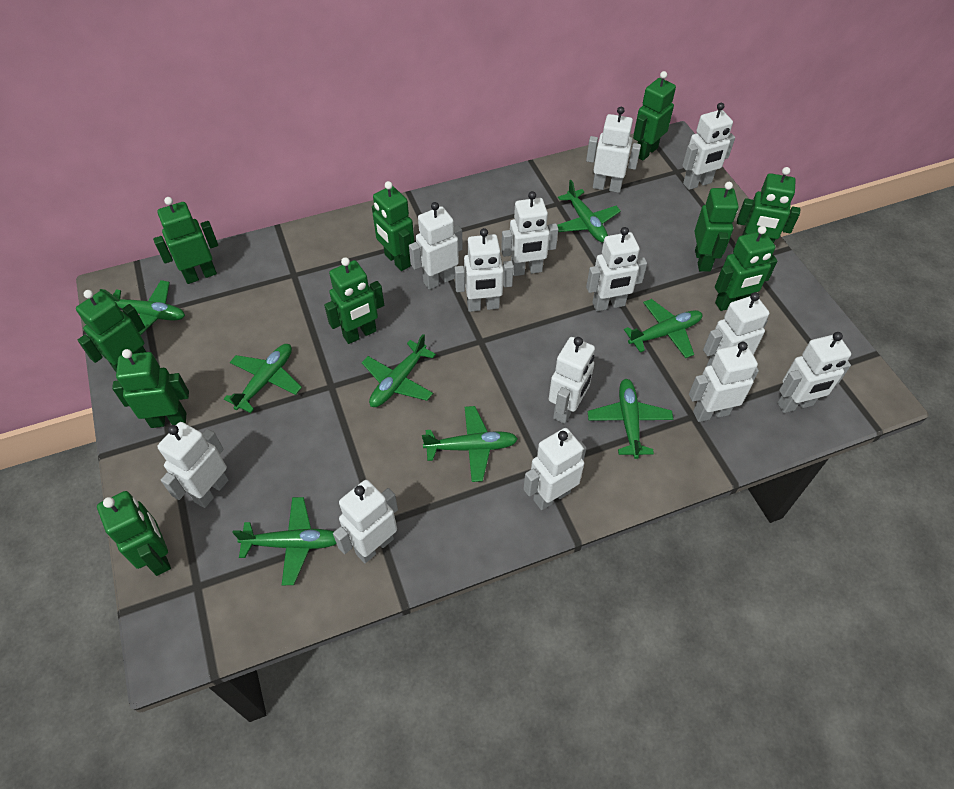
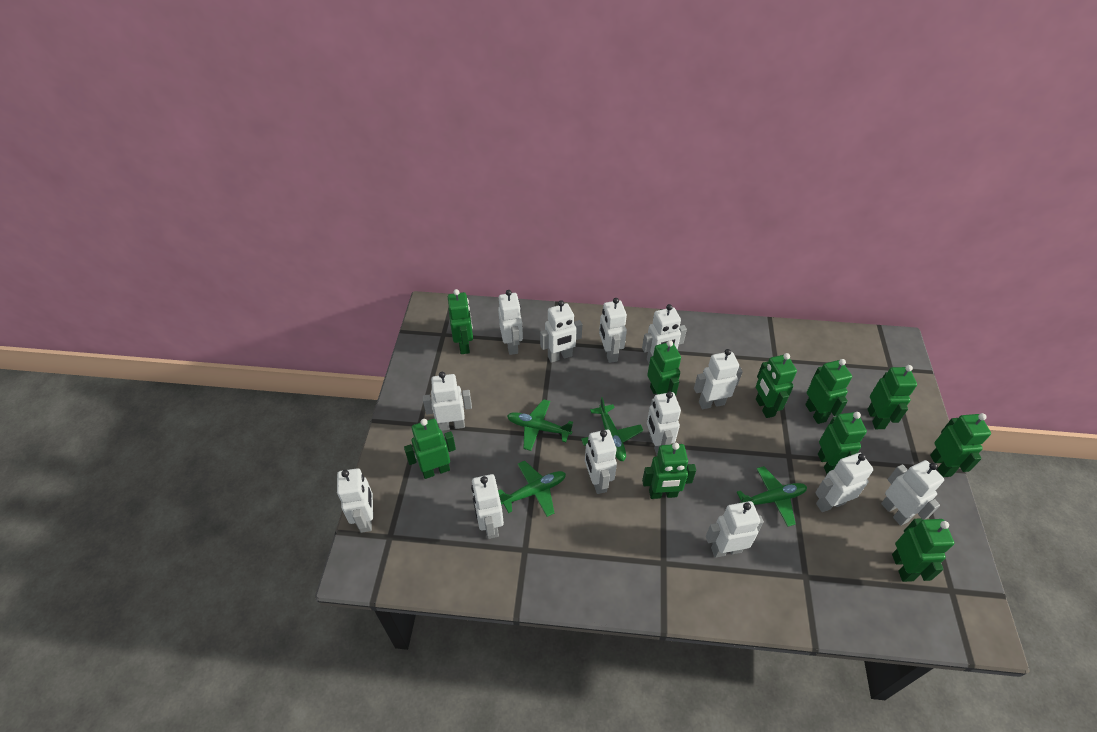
green plane: 8 -> 4

